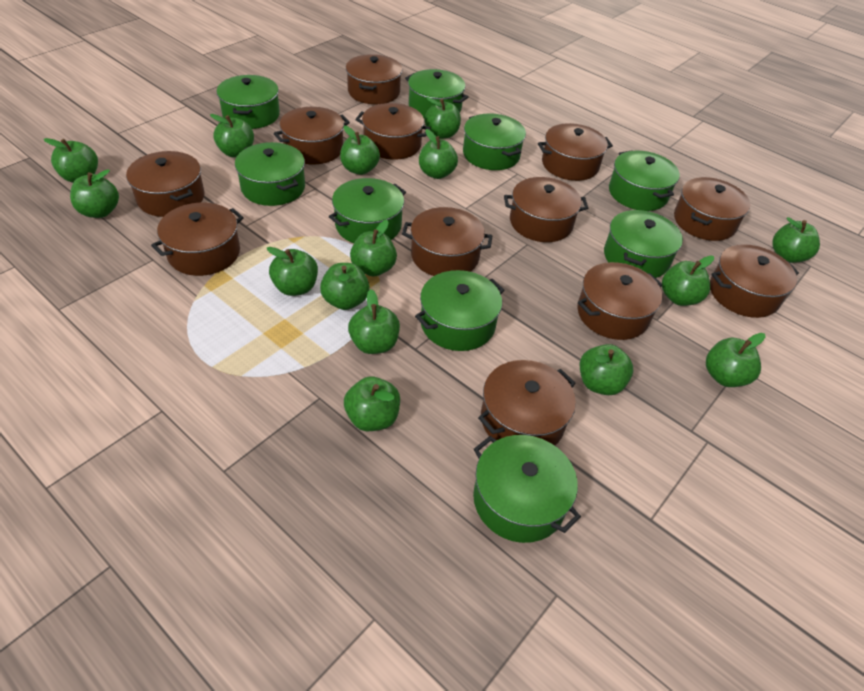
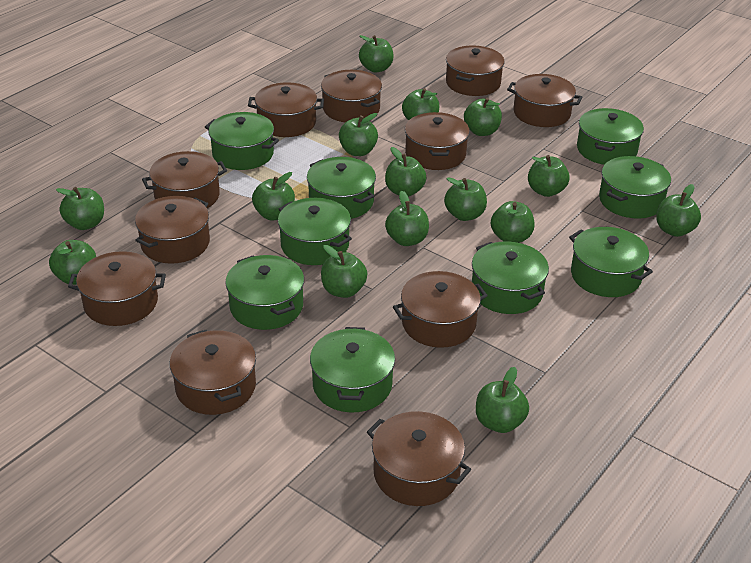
brown pot: 12 -> 11

